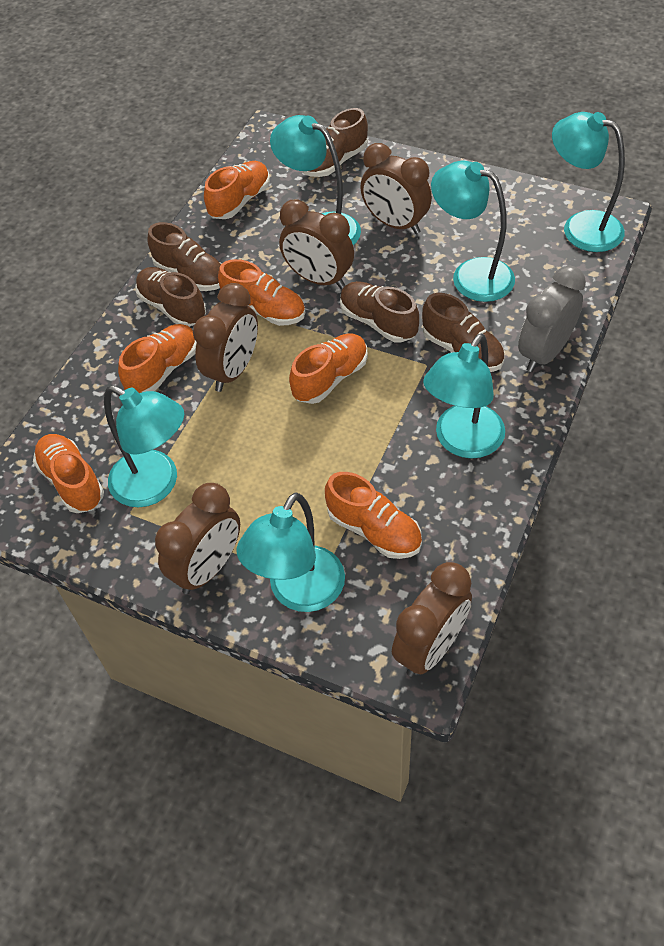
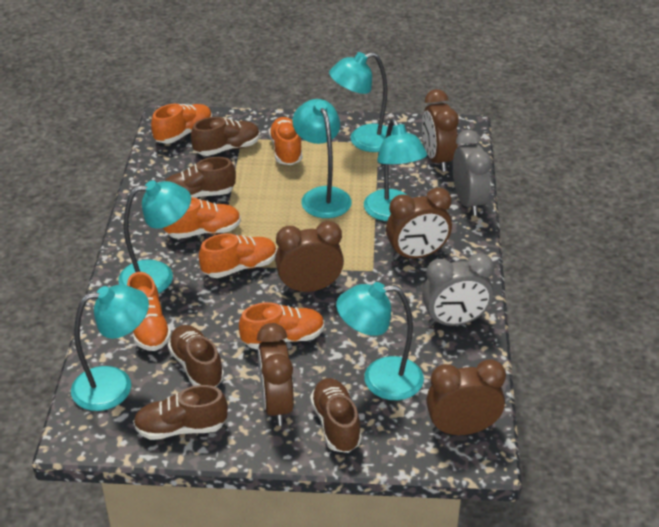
grey clock: 1 -> 2

